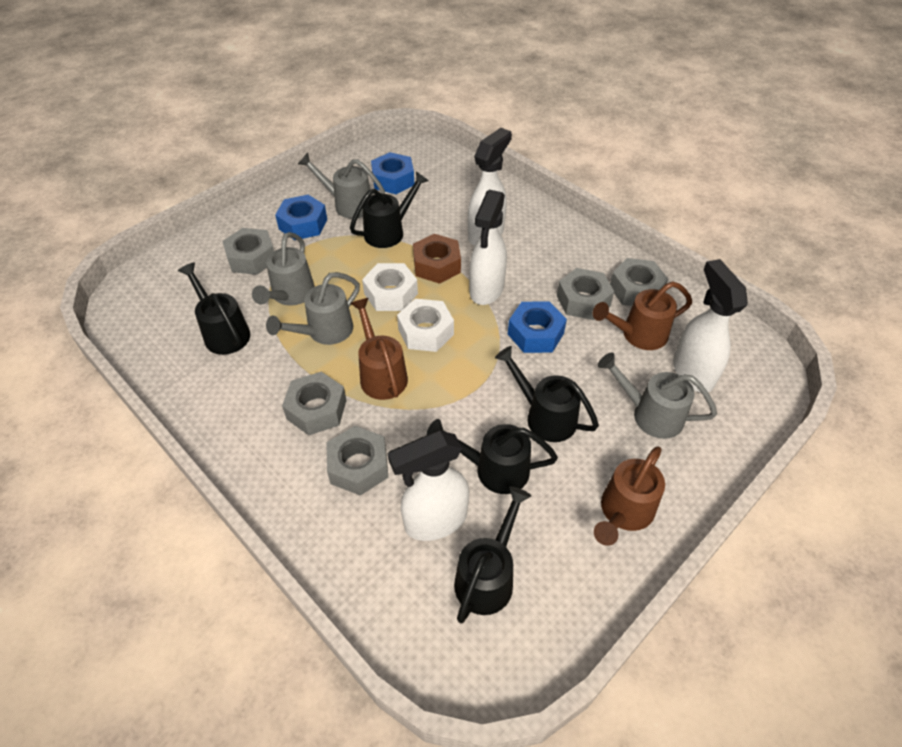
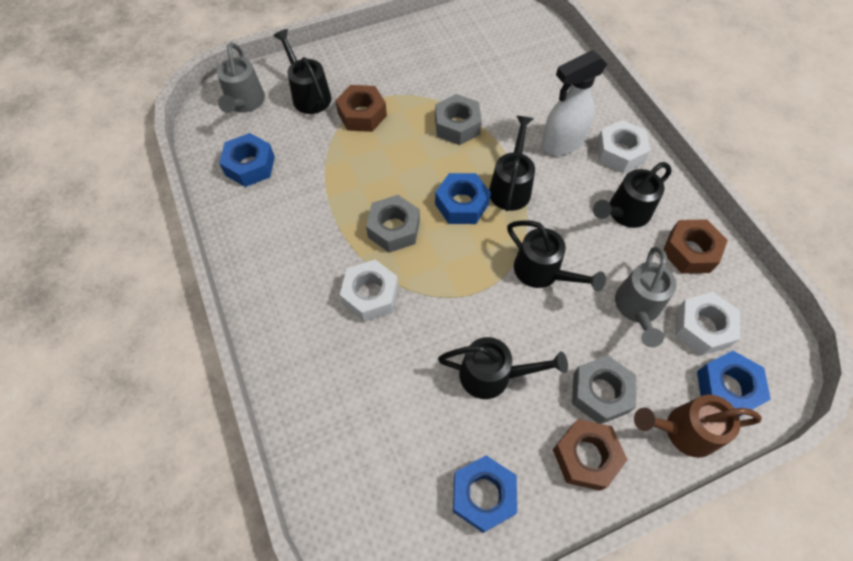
blue nut: 3 -> 4
brown nut: 1 -> 3
brown watering can: 3 -> 1
grey nut: 5 -> 3
grey watering can: 4 -> 2
white nut: 2 -> 3
white spray bottle: 4 -> 1

